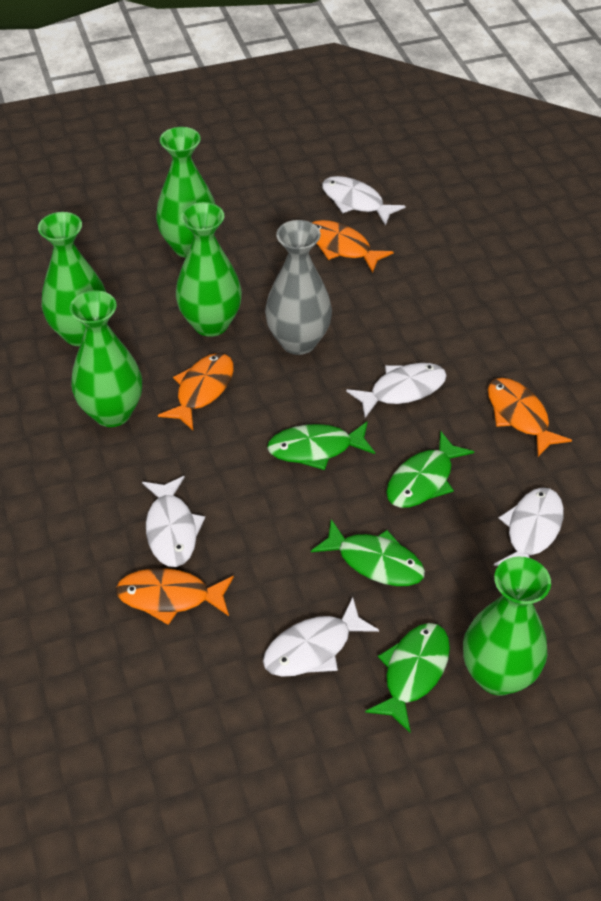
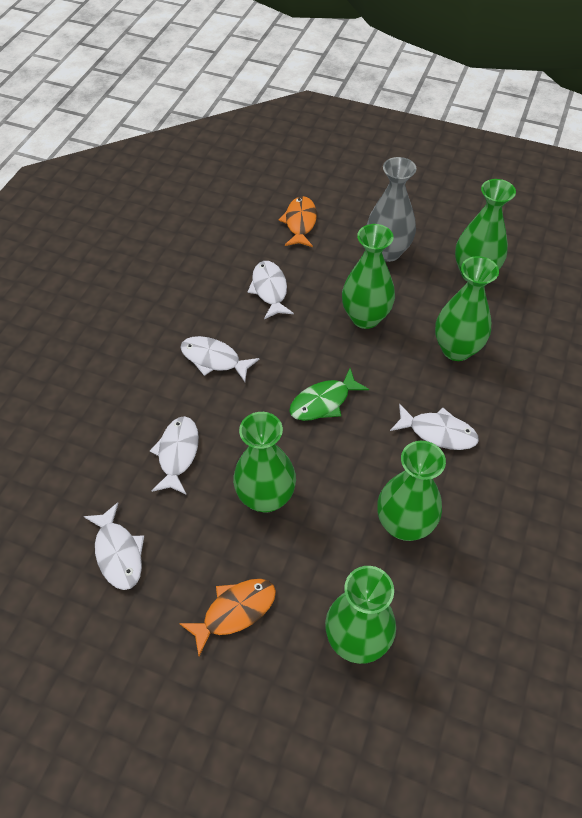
green fish: 4 -> 1
green vase: 5 -> 6
orange fish: 4 -> 2

